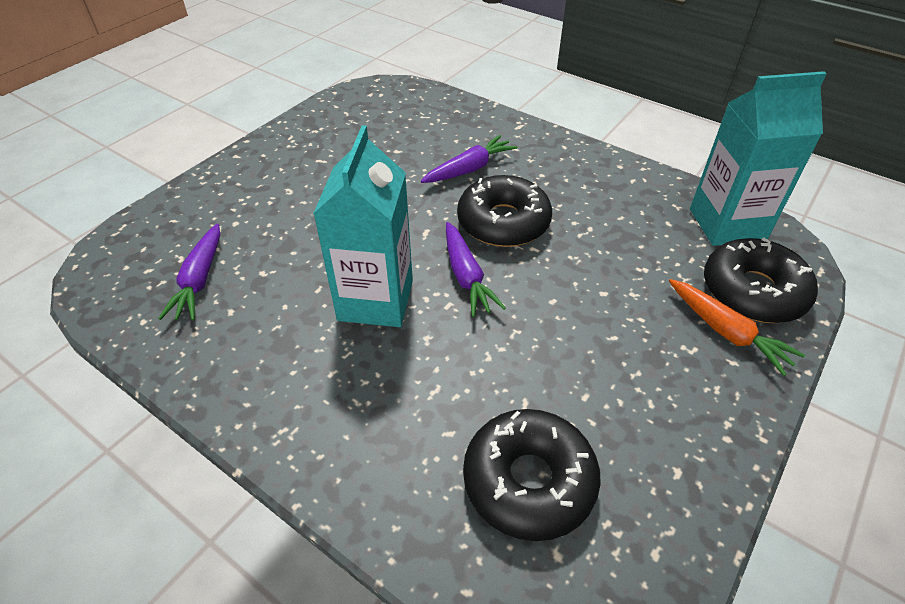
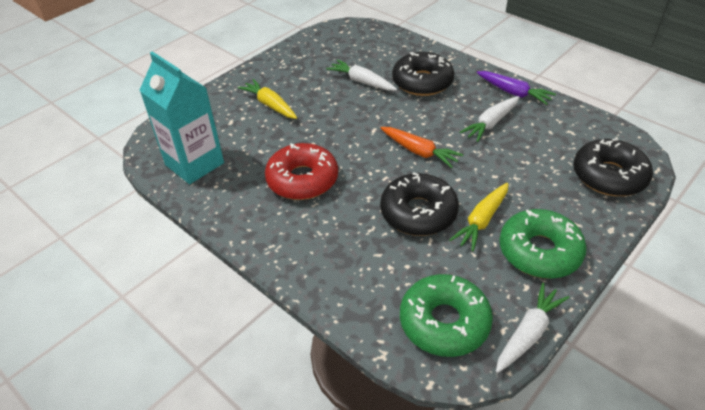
green donut: 0 -> 2
purple carrot: 3 -> 1
red donut: 0 -> 1
turquoise carton: 2 -> 1
white carrot: 0 -> 3
yellow carrot: 0 -> 2

